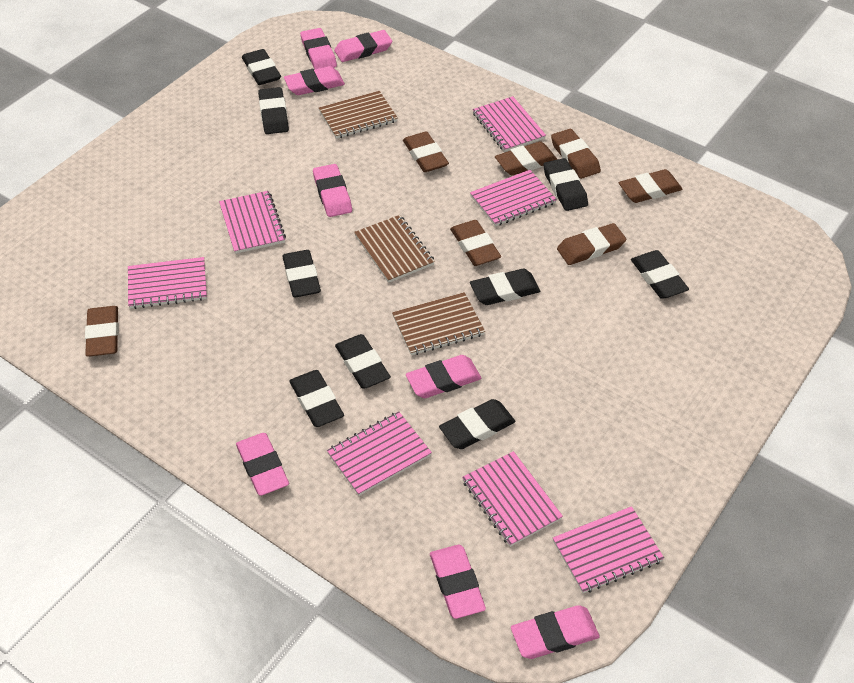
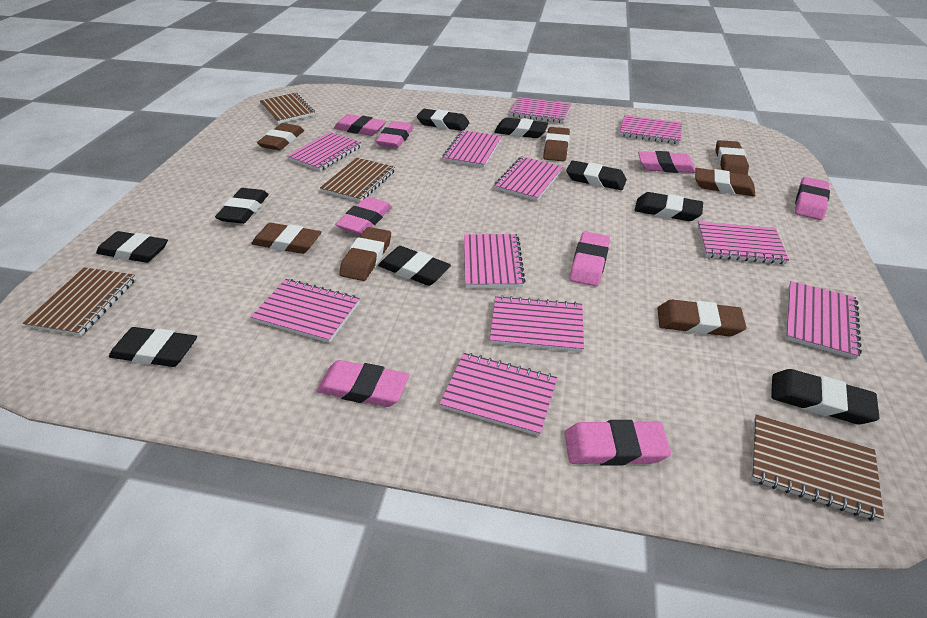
brown notebook: 3 -> 4
pink notebook: 7 -> 11

